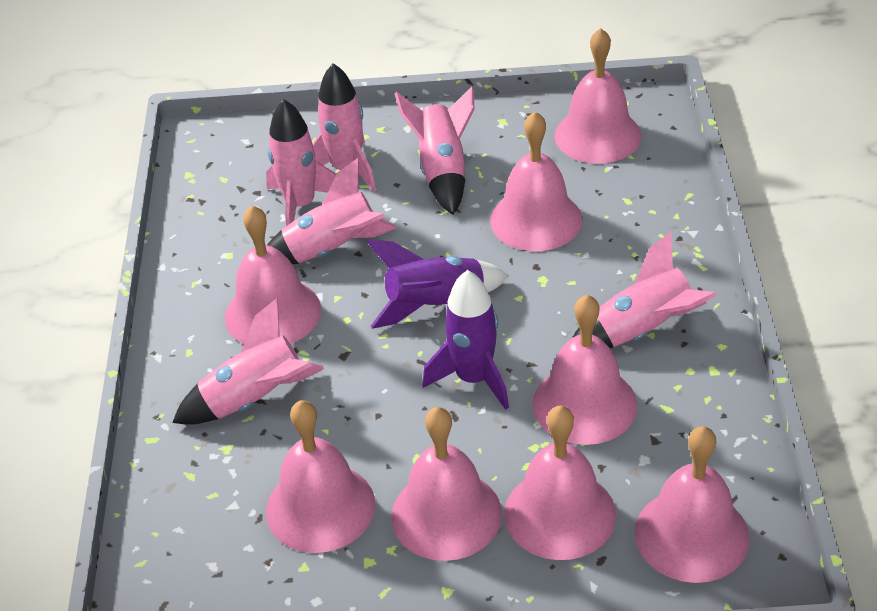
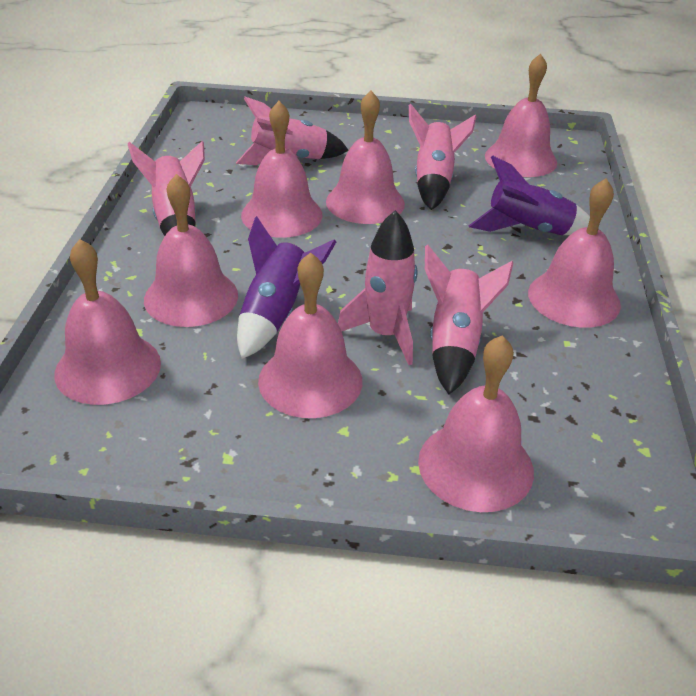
pink rocket: 6 -> 5

